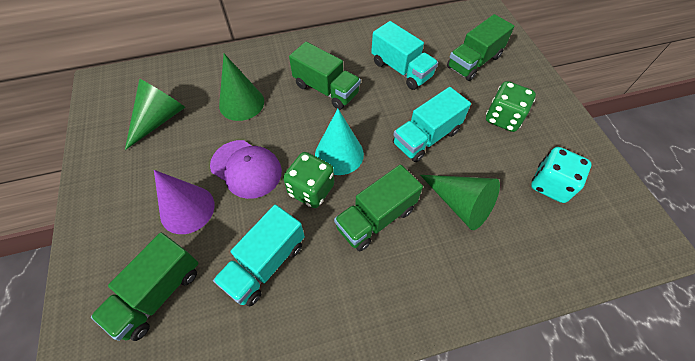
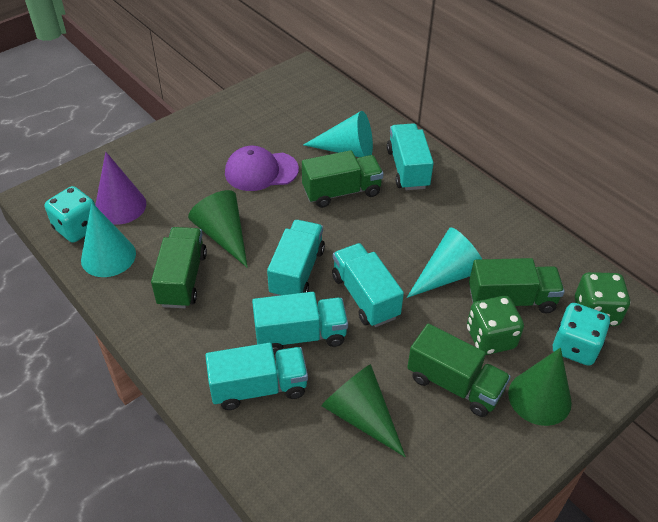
turquoise cone: 1 -> 3
turquoise dice: 1 -> 2
turquoise truck: 3 -> 5

